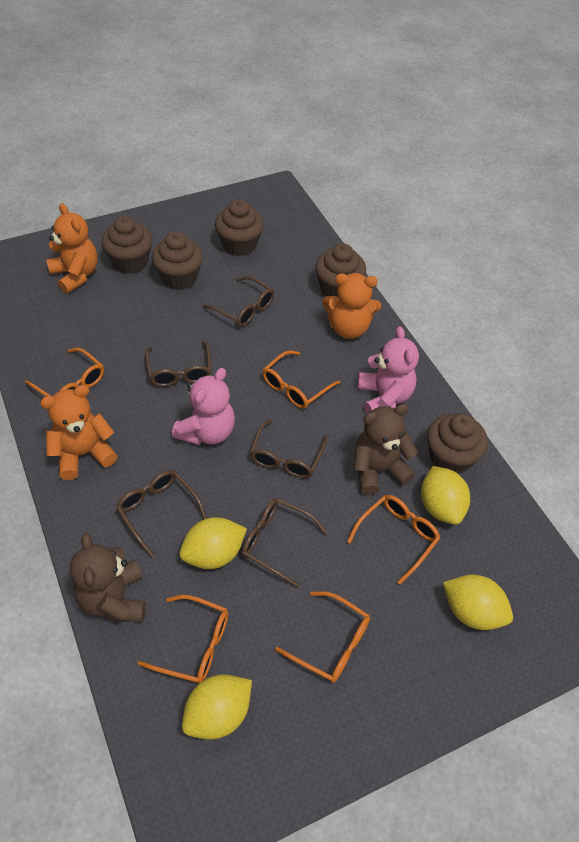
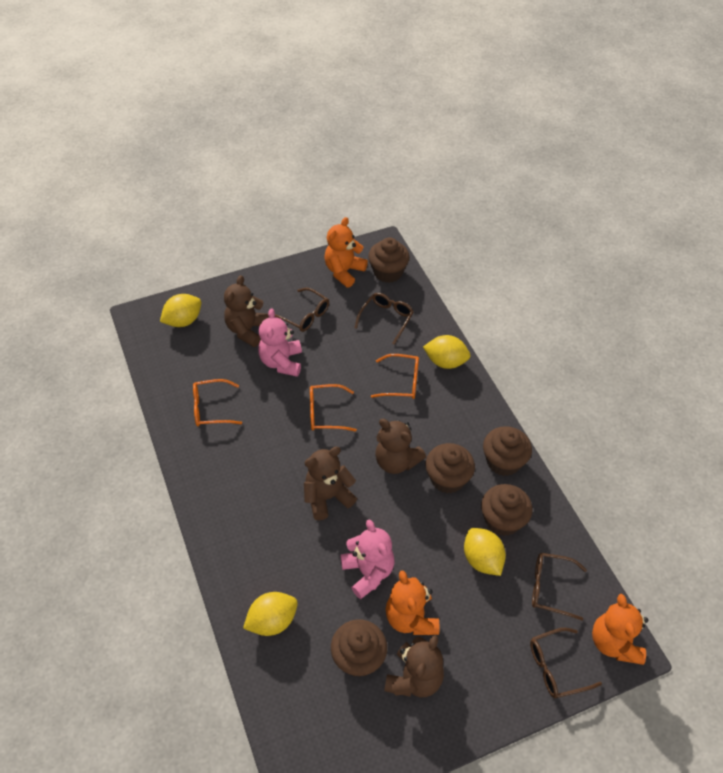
brown glasses: 5 -> 4
brown teddy bear: 2 -> 4
orange glasses: 5 -> 3

